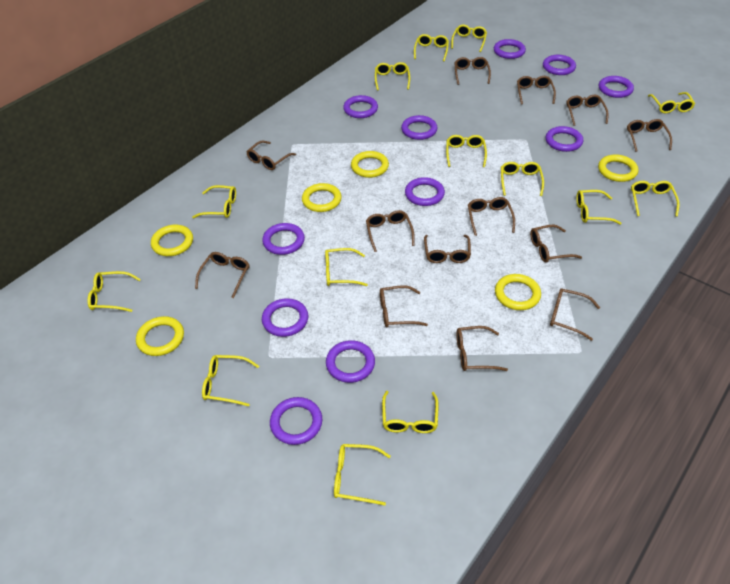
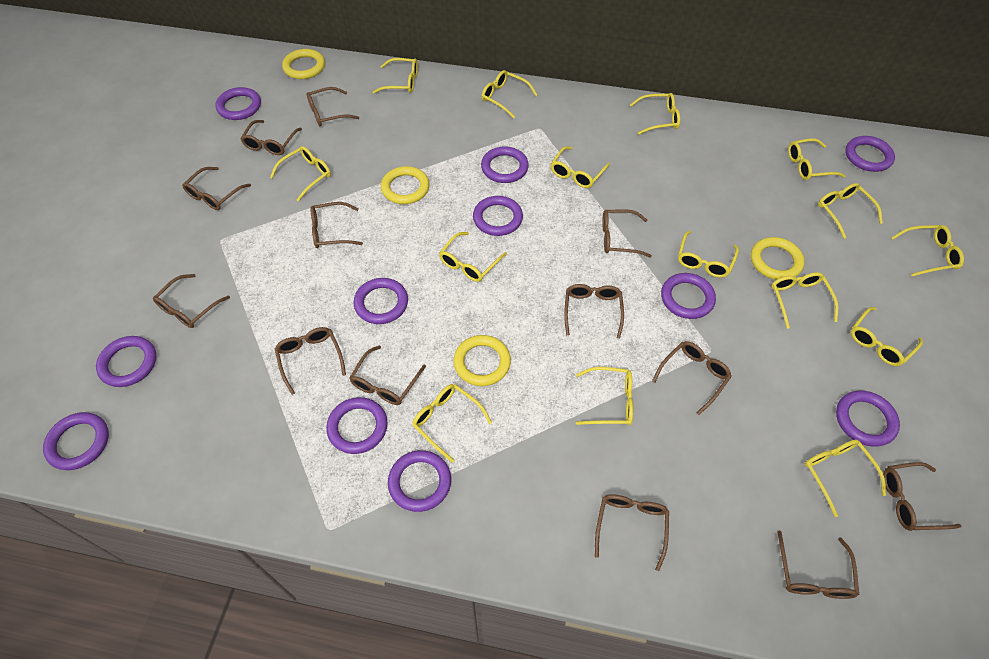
yellow glasses: 14 -> 15
yellow ring: 6 -> 4

